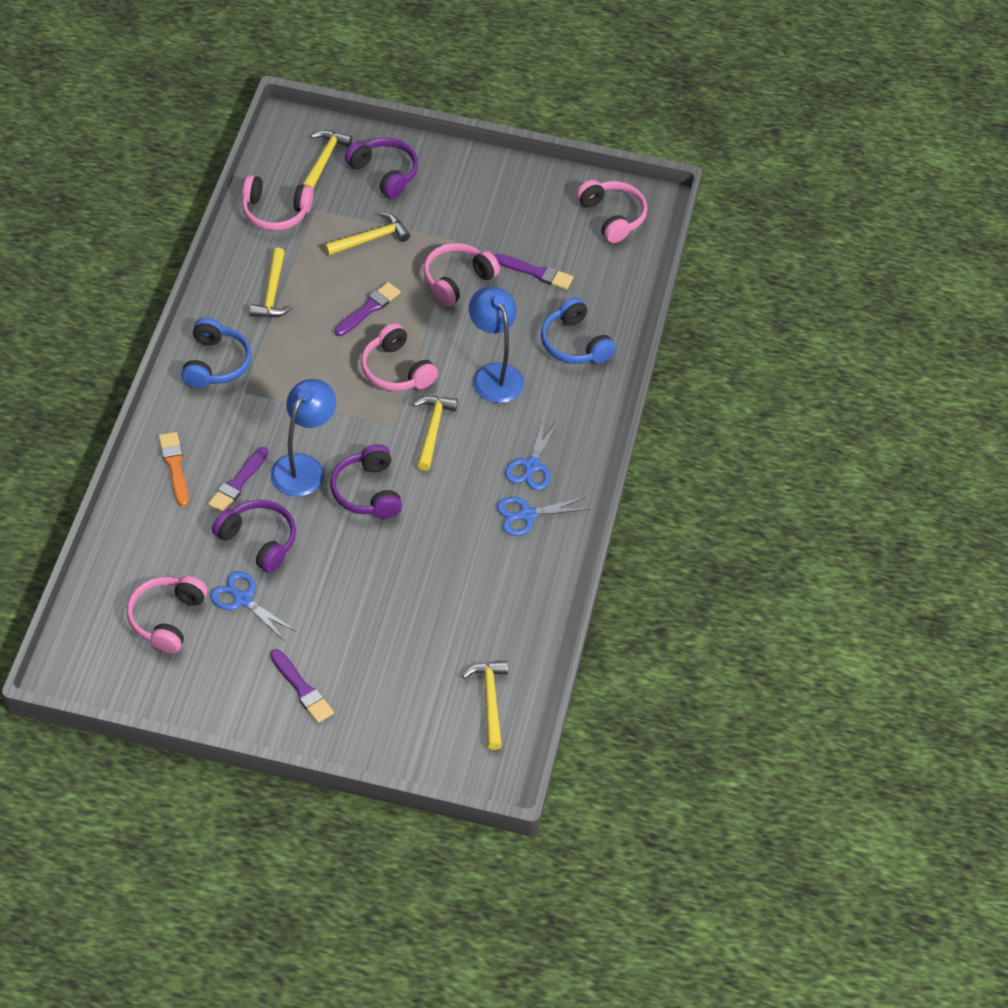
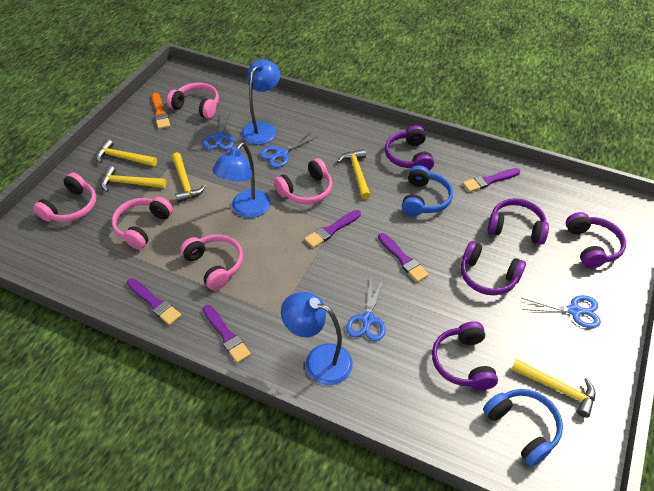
blue lamp: 2 -> 3
blue scissors: 3 -> 4
purple brush: 4 -> 5
purple headphones: 3 -> 5

